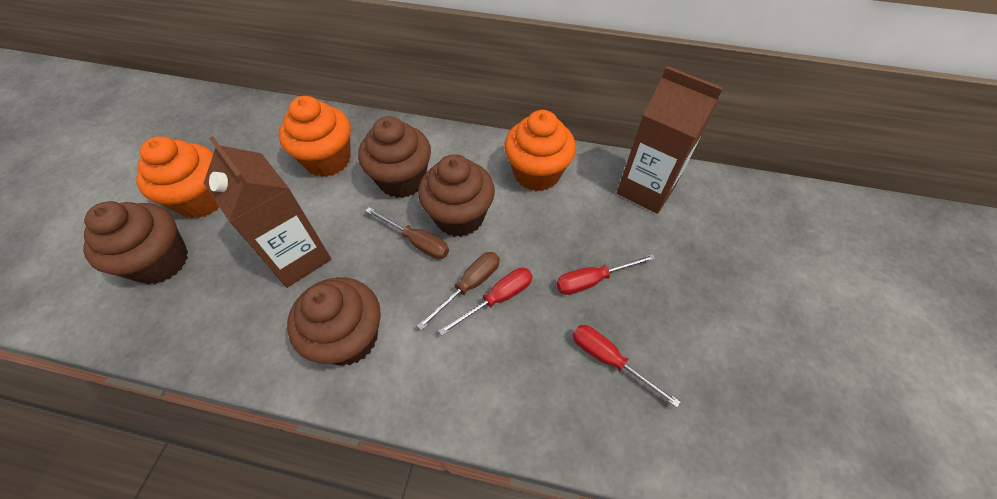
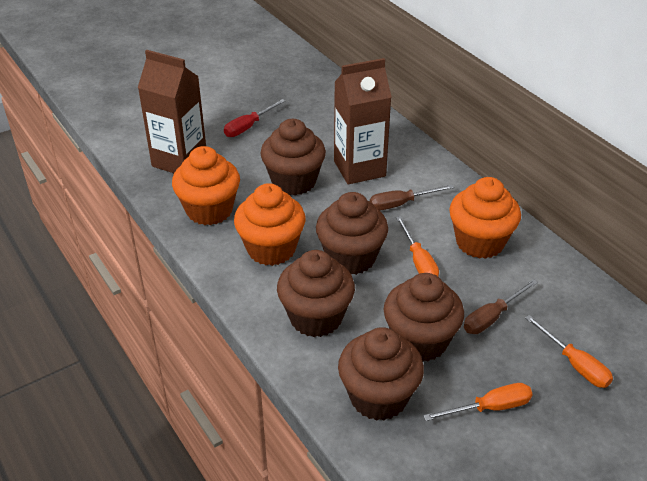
brown cupcake: 4 -> 5
orange screwdriver: 0 -> 3
red screwdriver: 3 -> 1

